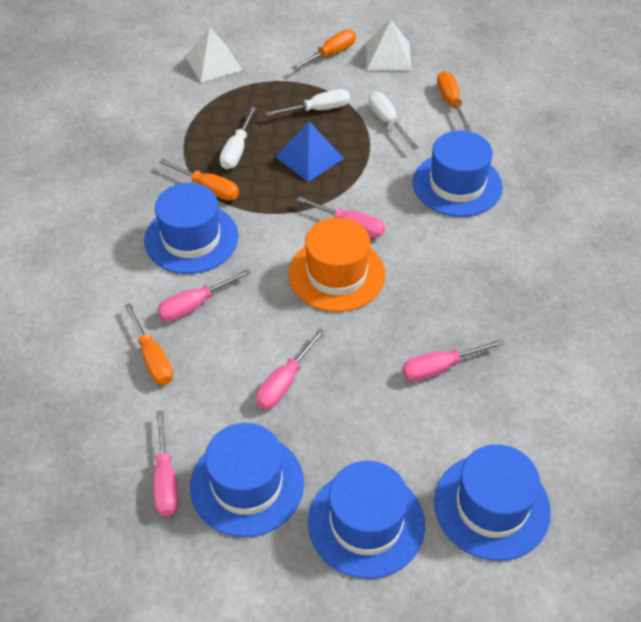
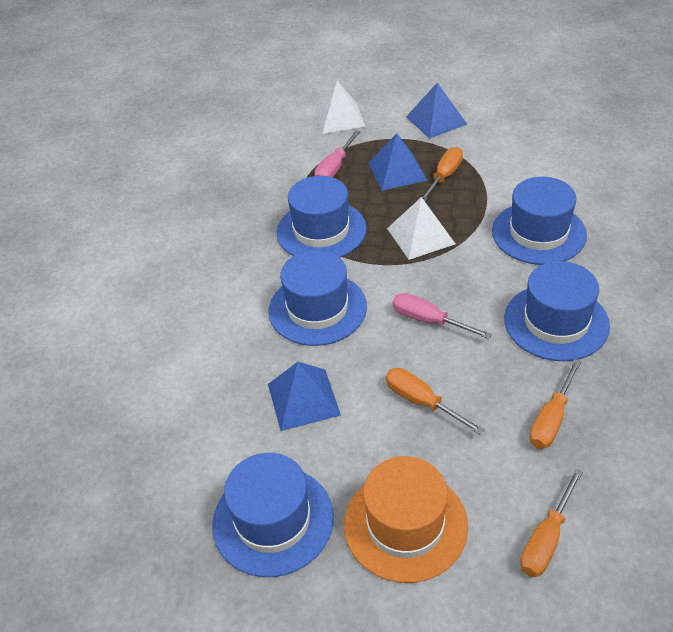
blue pyramid: 1 -> 3
pink screwdriver: 5 -> 2
white screwdriver: 3 -> 0

